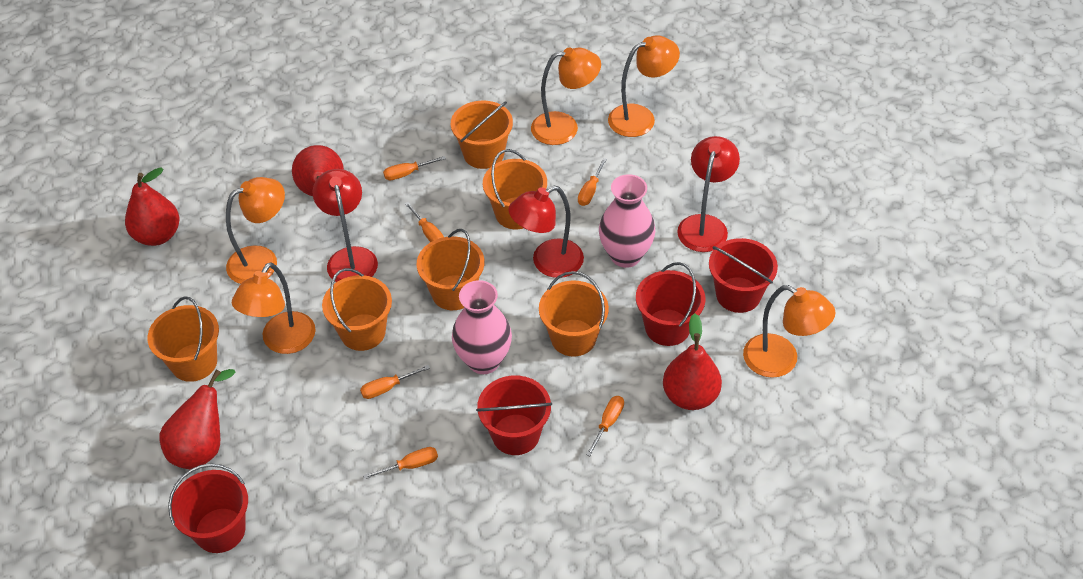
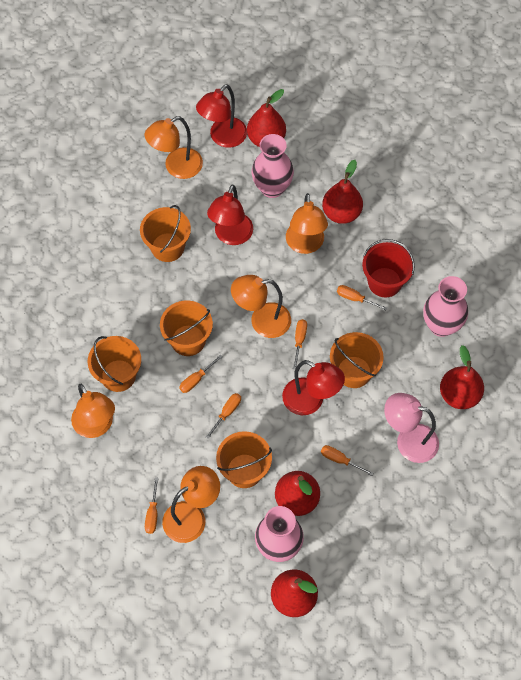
orange bucket: 6 -> 5
pink lamp: 0 -> 1
pink vase: 2 -> 3
red bucket: 4 -> 1
red pear: 4 -> 5

